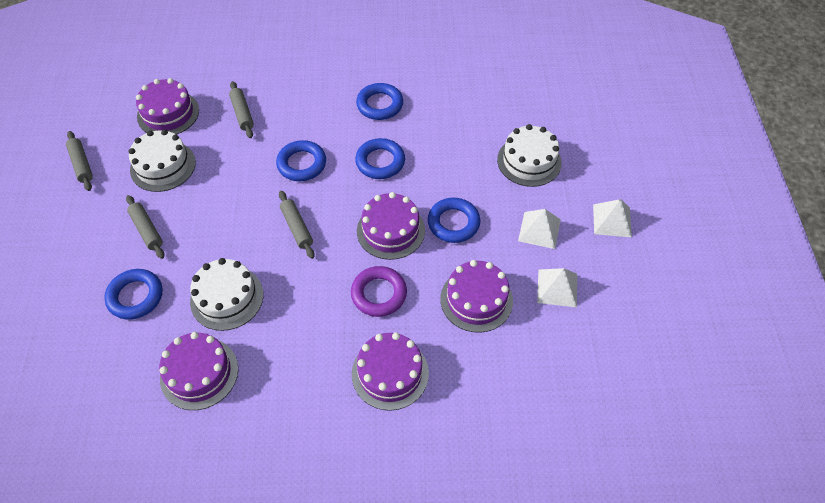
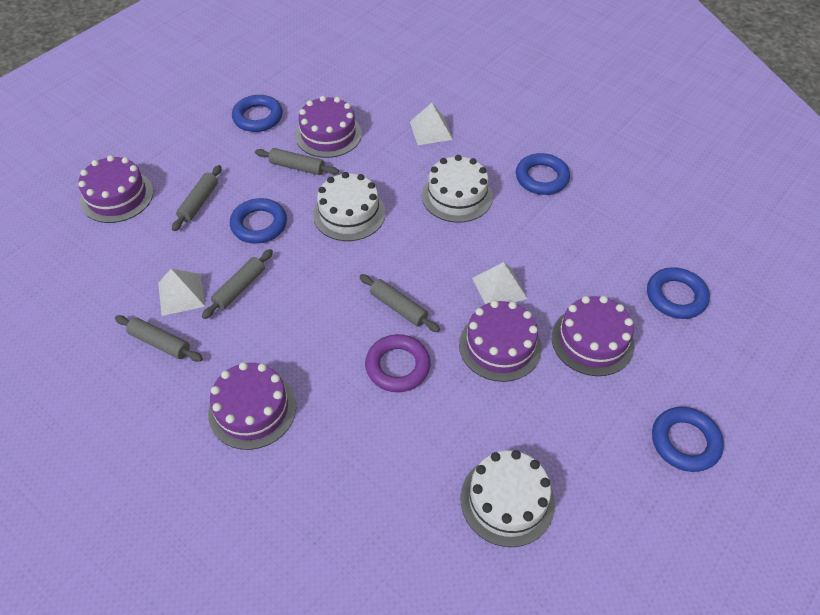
grey rolling pin: 4 -> 5

